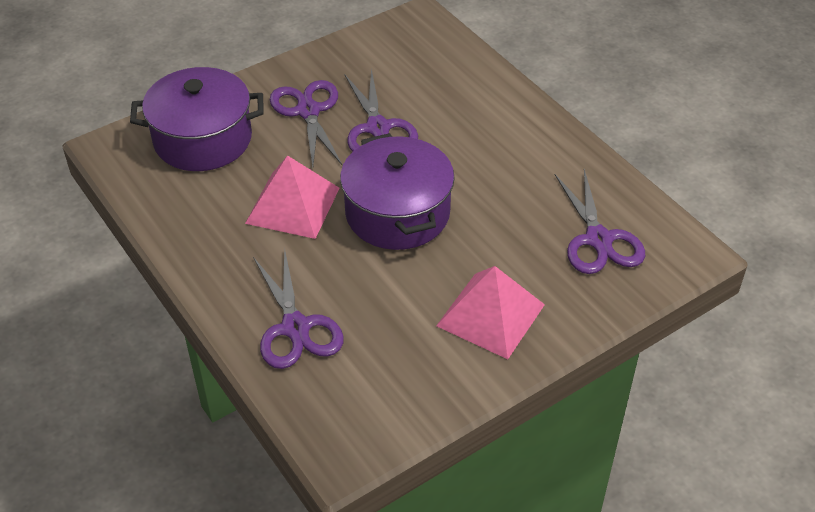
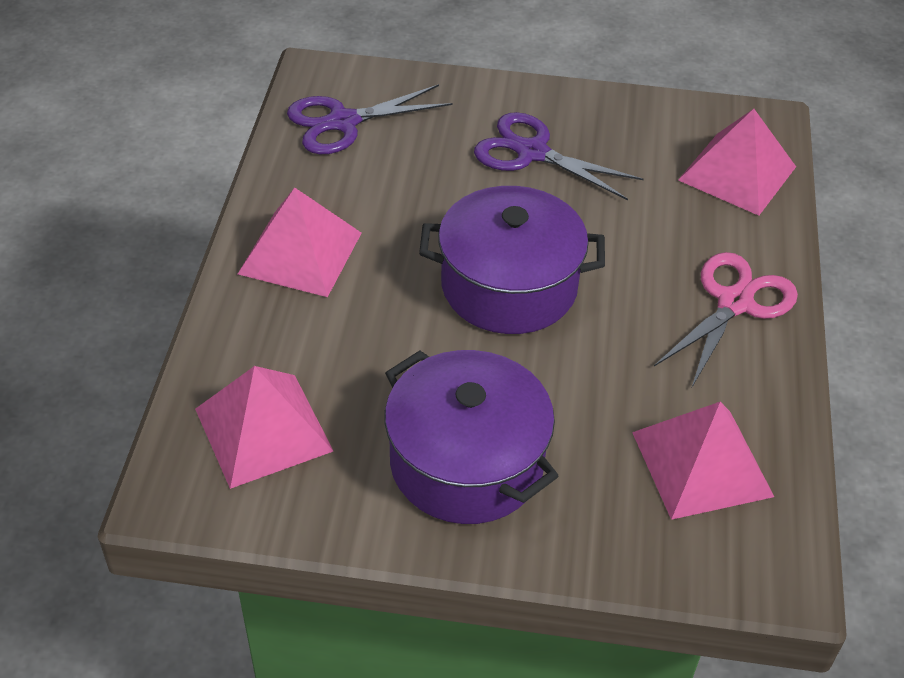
pink pyramid: 2 -> 4
pink scissors: 0 -> 1
purple scissors: 4 -> 2

